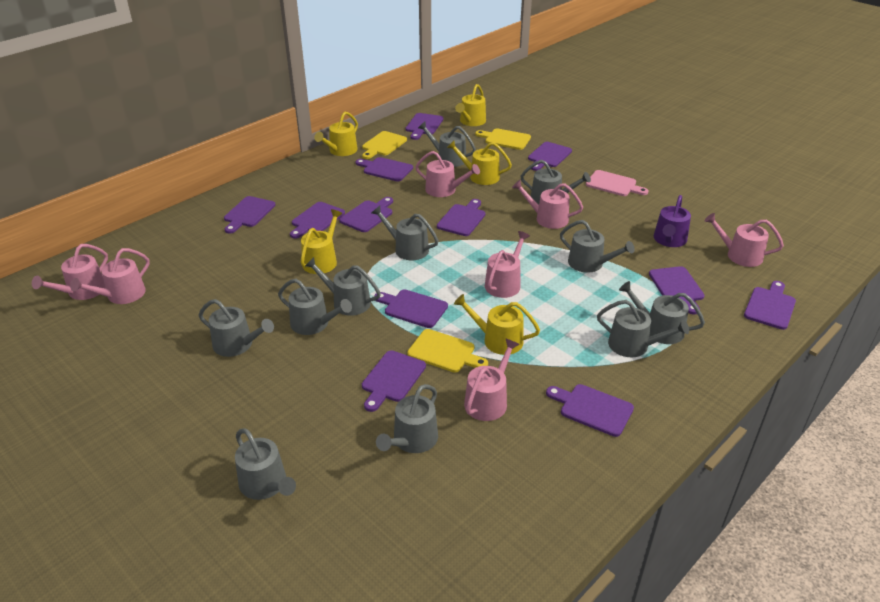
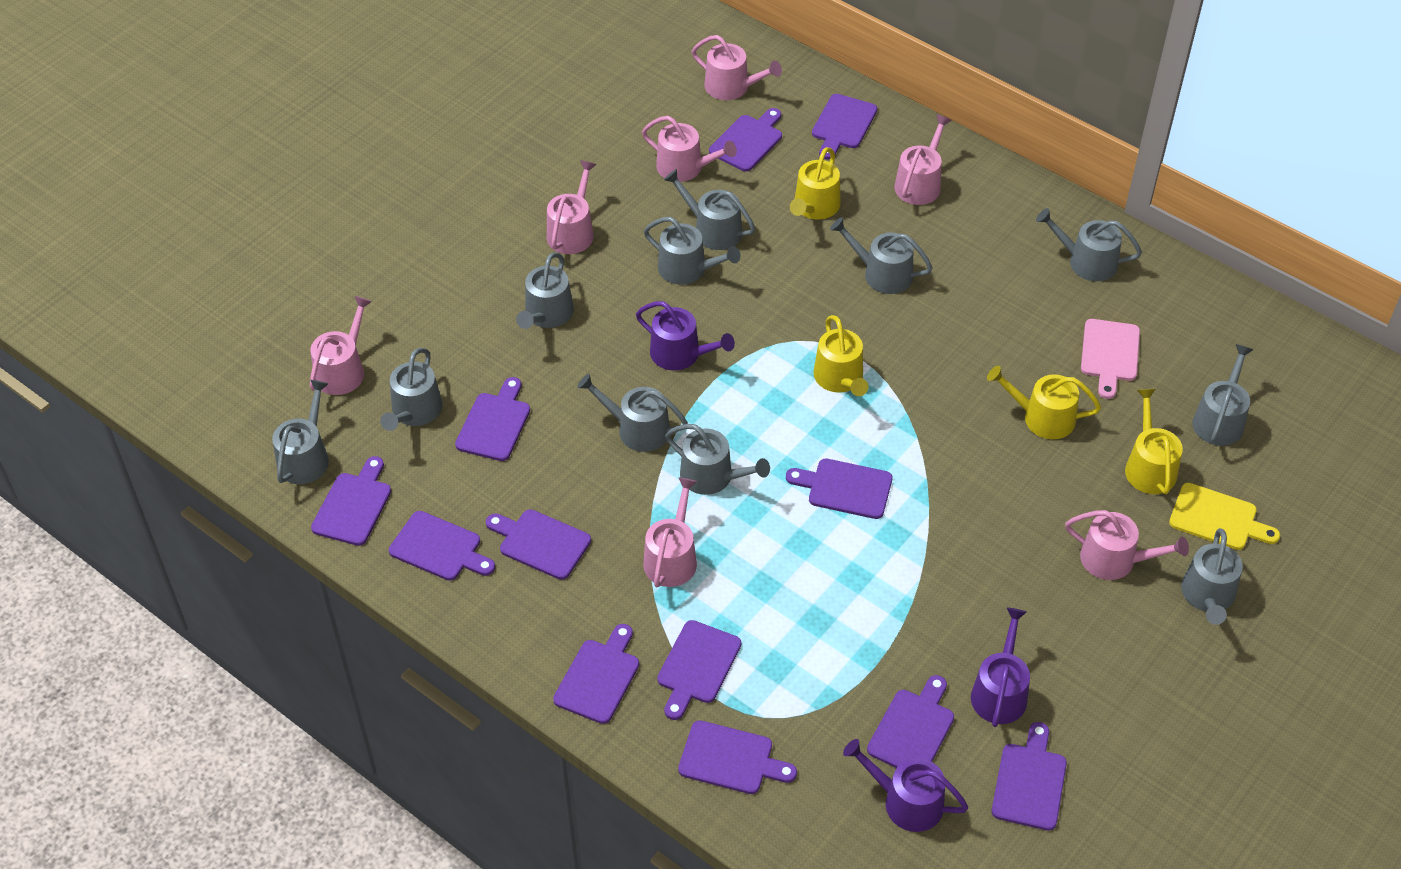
purple watering can: 1 -> 3
yellow cutting board: 3 -> 1
yellow watering can: 5 -> 4

